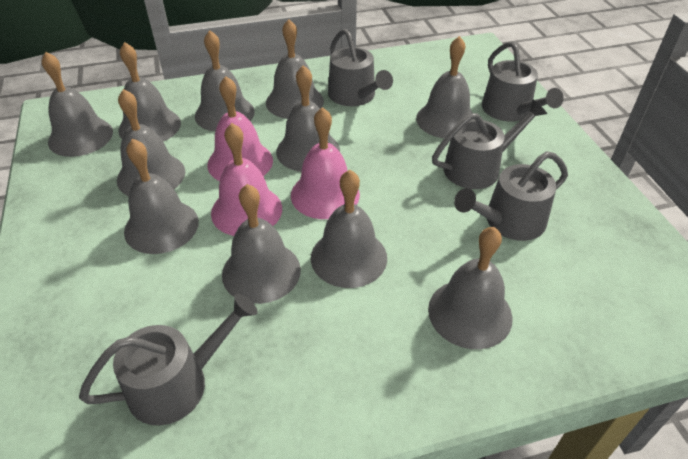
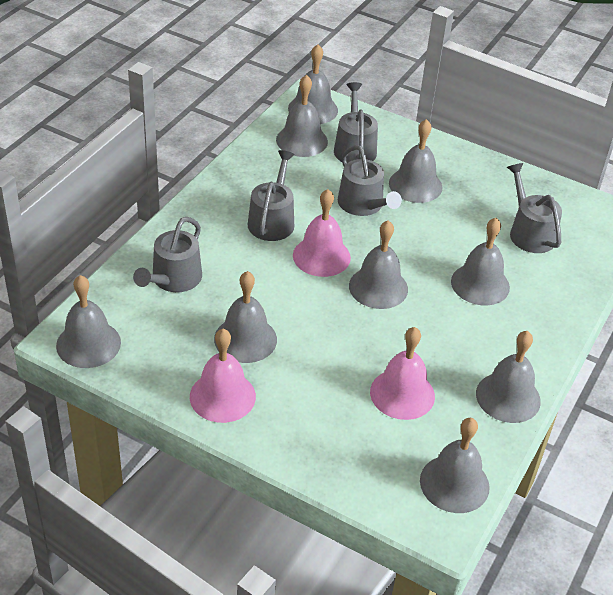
grey bell: 11 -> 9

